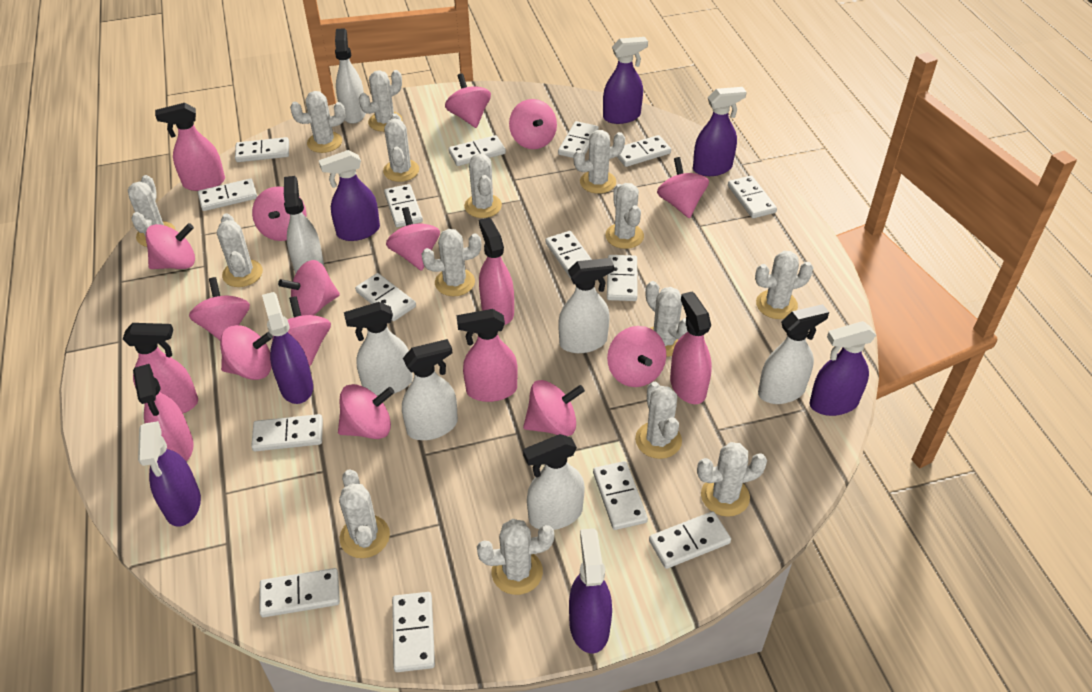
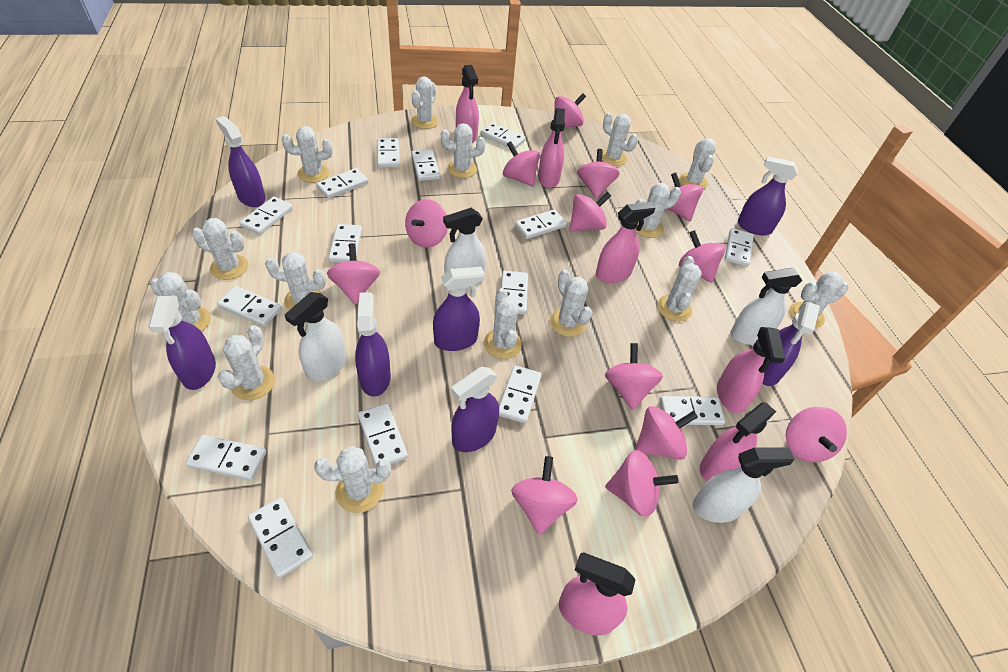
white spray bottle: 7 -> 4

